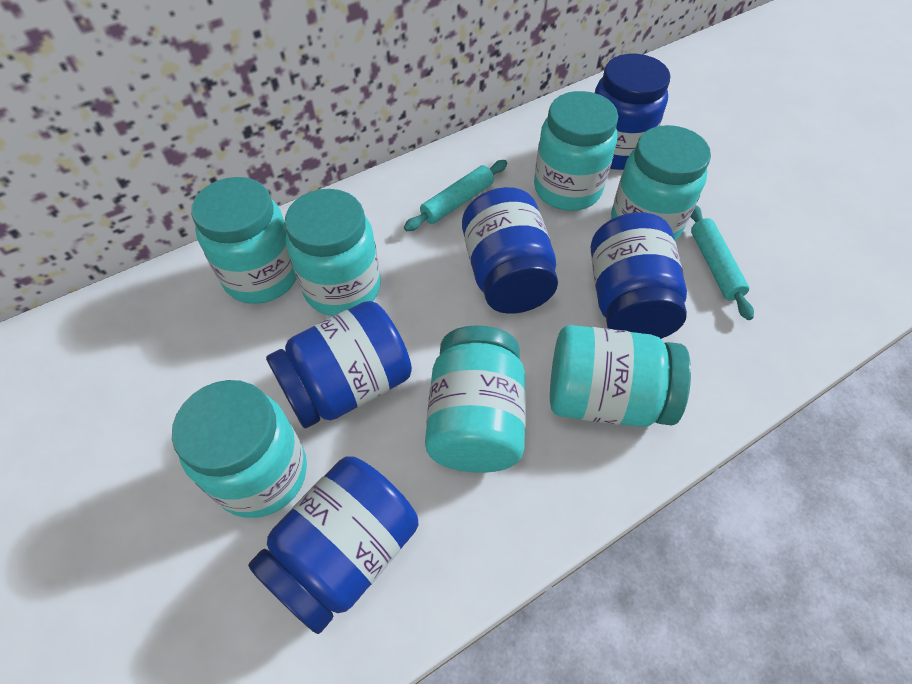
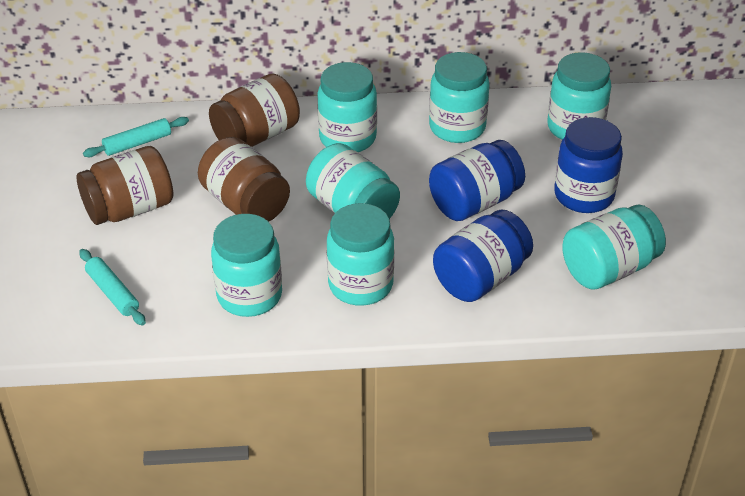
blue jar: 5 -> 3
brown jar: 0 -> 3

